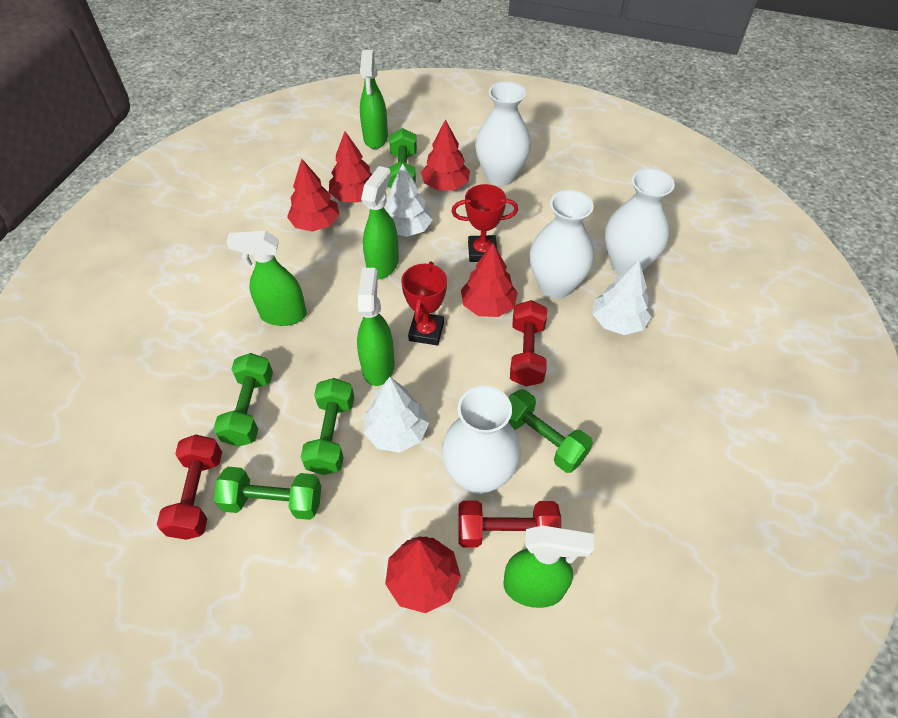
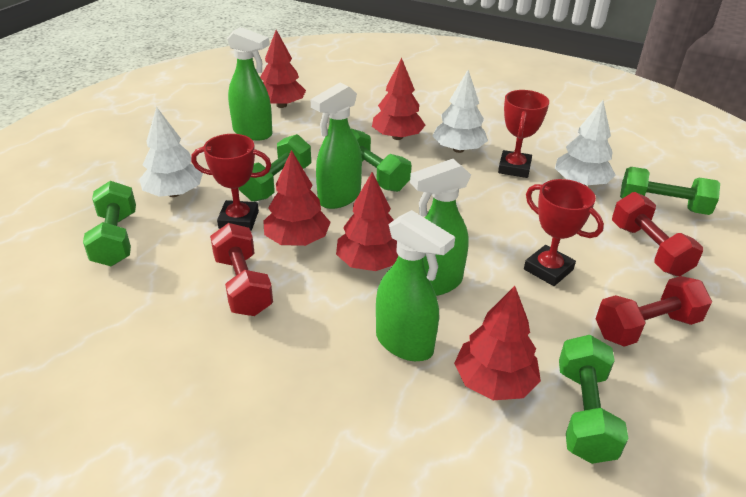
green spray bottle: 5 -> 4
red trophy: 2 -> 3
white vase: 4 -> 0

